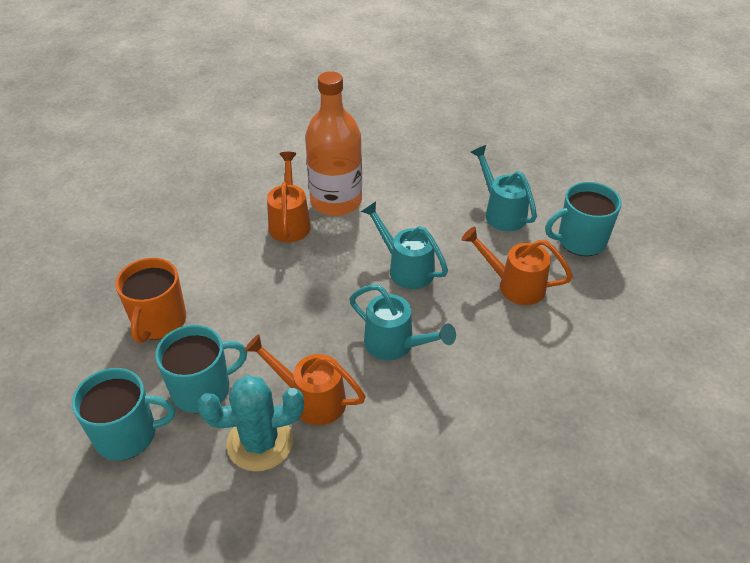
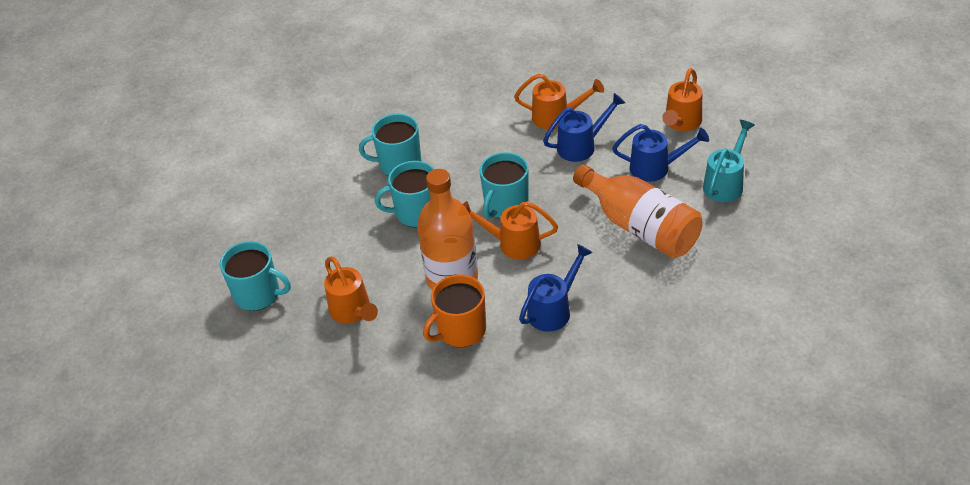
blue watering can: 0 -> 3
orange bottle: 1 -> 2
orange watering can: 3 -> 4
turquoise cactus: 1 -> 0
turquoise mug: 3 -> 4
turquoise watering can: 3 -> 1

